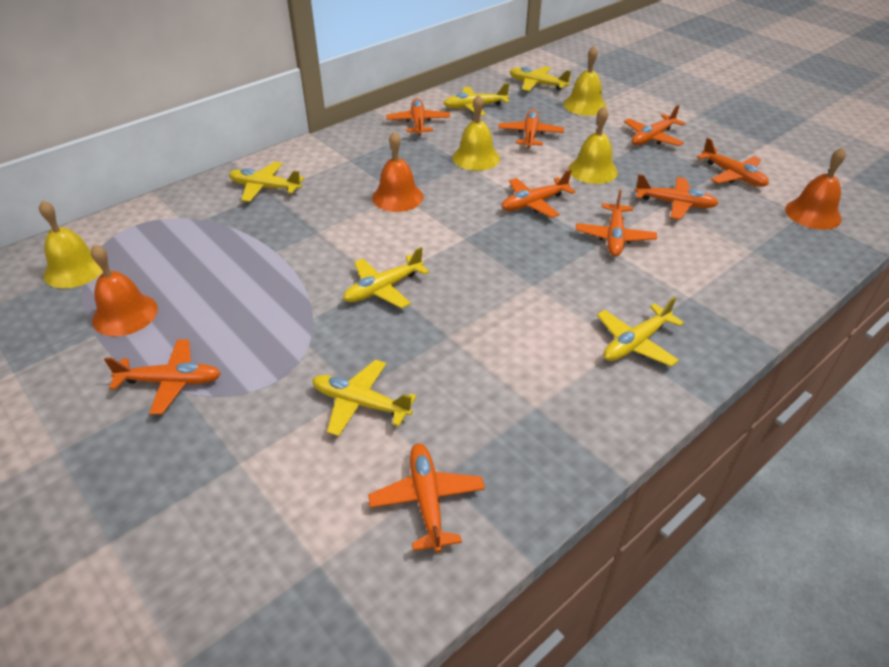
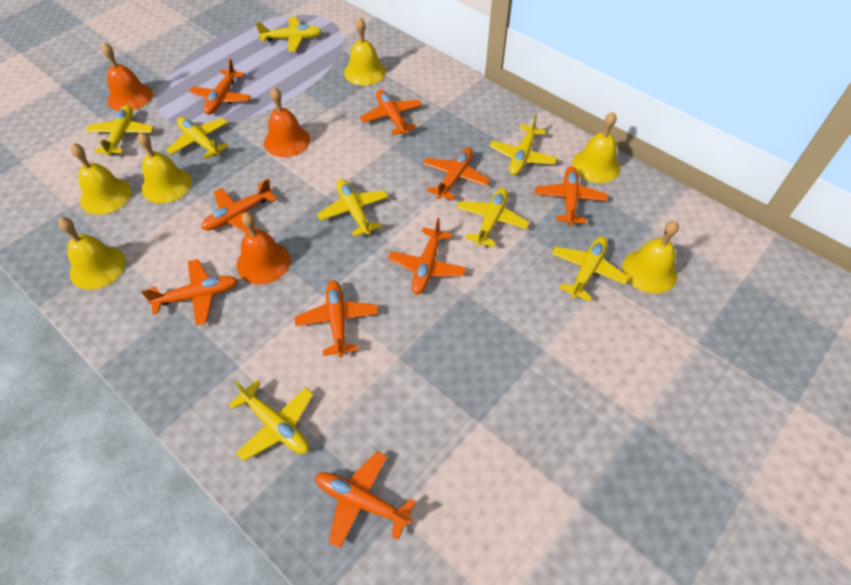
yellow bell: 4 -> 6
yellow plane: 6 -> 8

